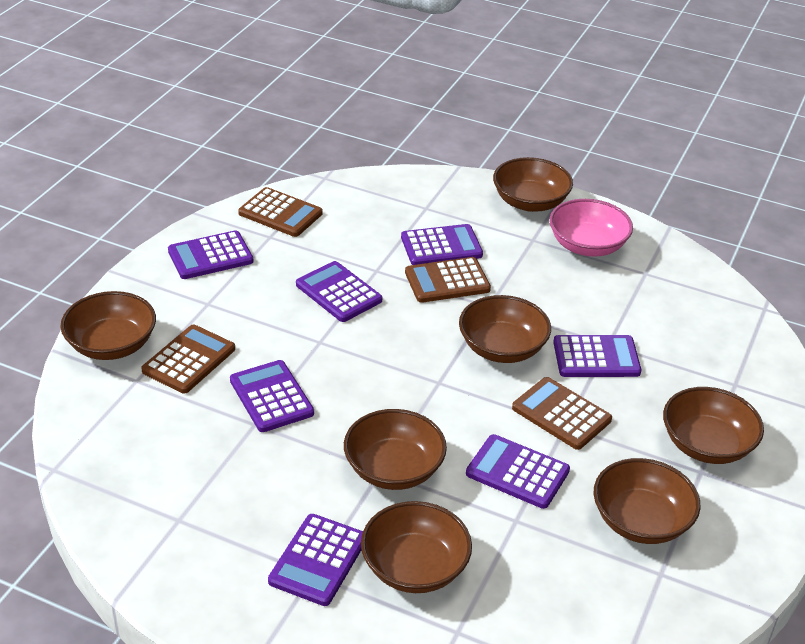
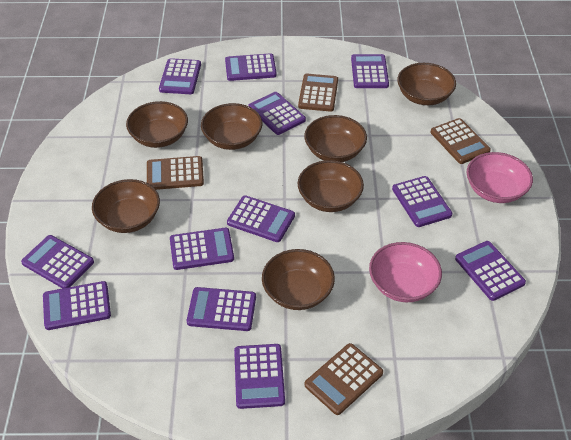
pink bowl: 1 -> 2
purple calculator: 7 -> 12

